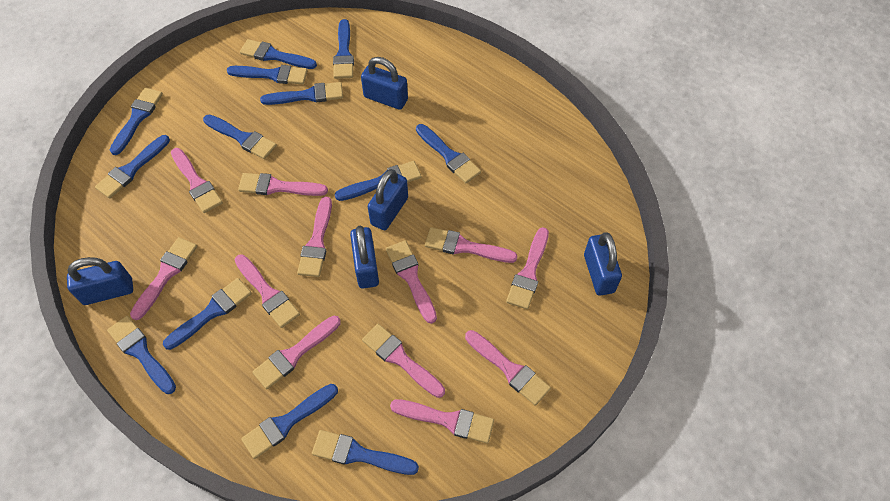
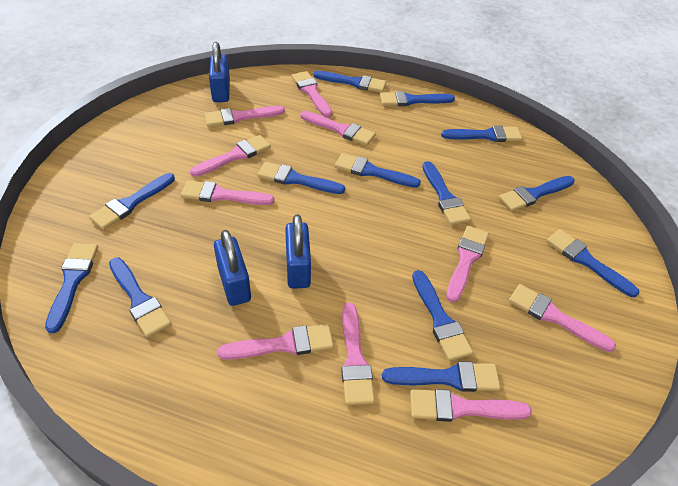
blue padlock: 5 -> 3
pink brush: 12 -> 10

